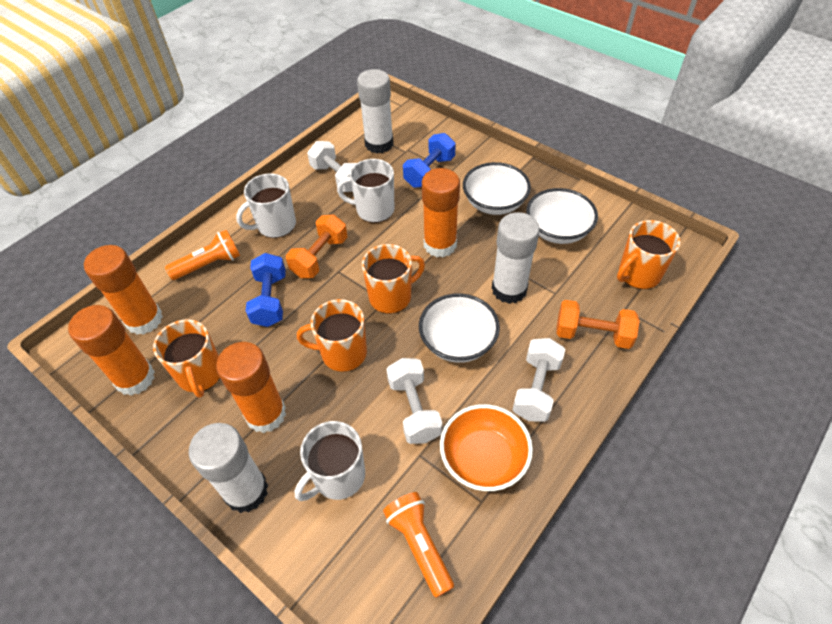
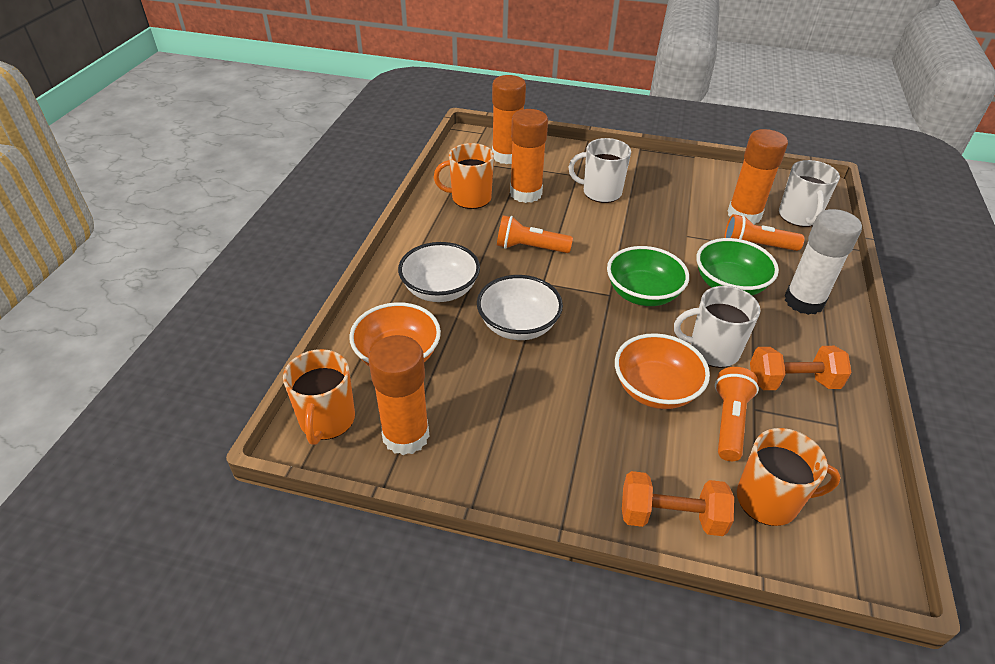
blue dumbbell: 2 -> 0
green bowl: 0 -> 2
orange bowl: 1 -> 2
orange flashlight: 2 -> 3
orange mug: 4 -> 3
white bowl: 3 -> 2
white dumbbell: 3 -> 0
white glue stick: 3 -> 1

